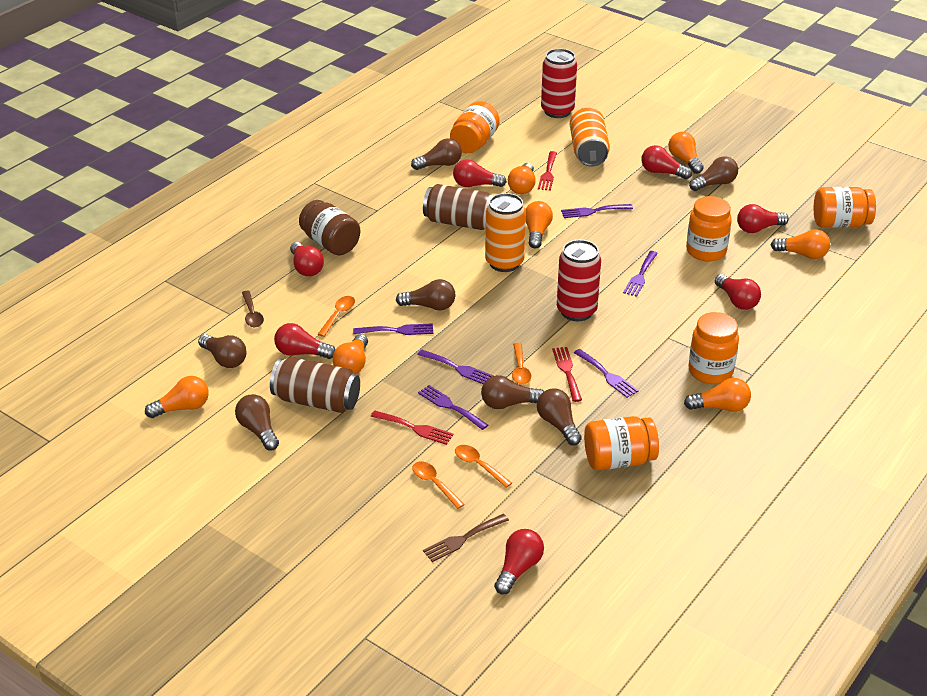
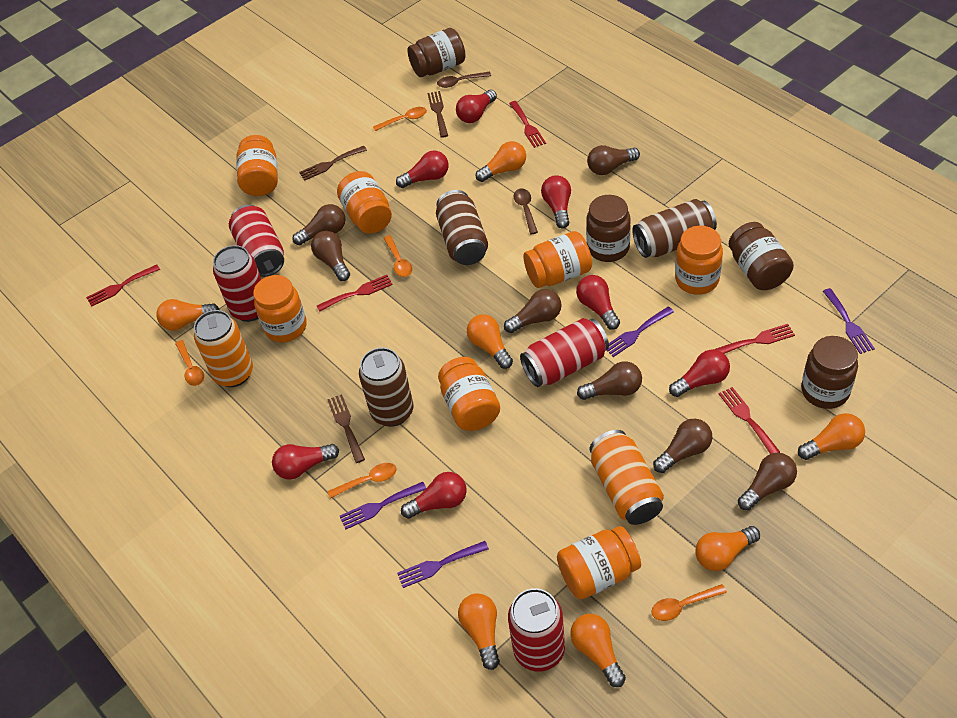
brown can: 2 -> 3
brown fork: 1 -> 3
brown jar: 1 -> 4
brown spoon: 1 -> 2
orange jar: 5 -> 7
orange spoon: 4 -> 5
purple fork: 6 -> 4
red can: 2 -> 4
red fork: 3 -> 5

